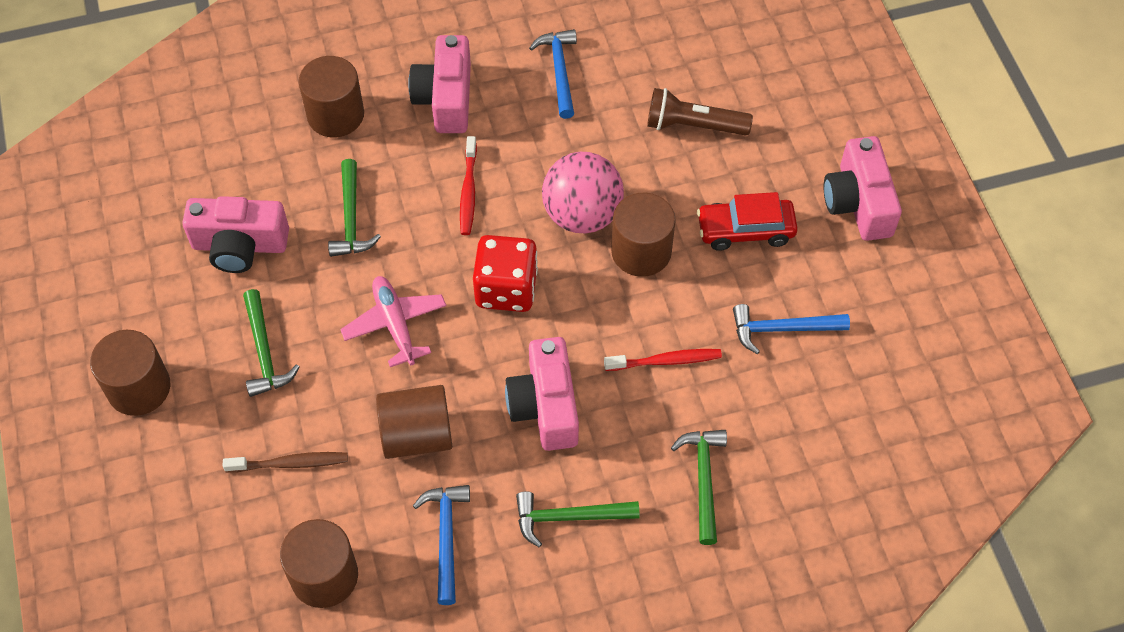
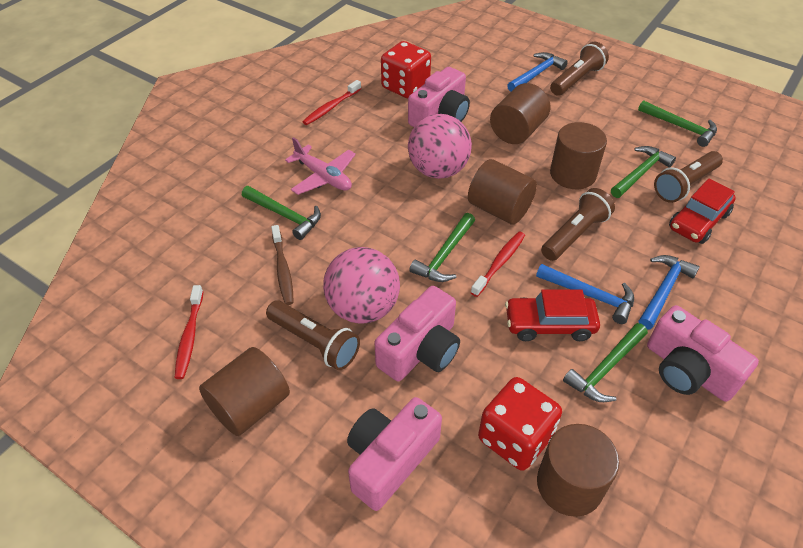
brown flashlight: 1 -> 4
green hammer: 4 -> 5
pink ball: 1 -> 2
red car: 1 -> 2
red dice: 1 -> 2
red toothbrush: 2 -> 3

